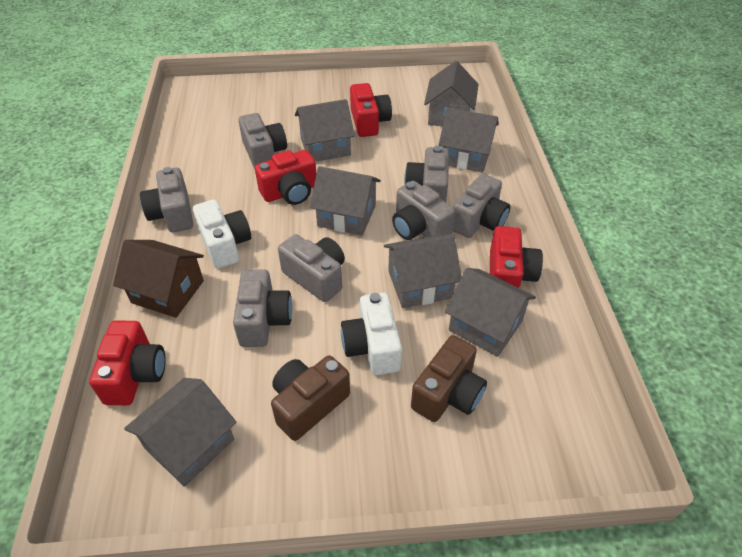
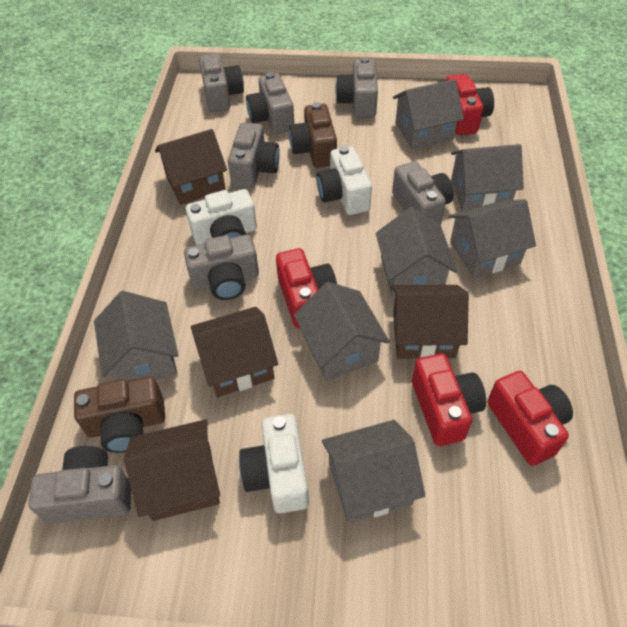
brown house: 1 -> 4
white camera: 2 -> 3

